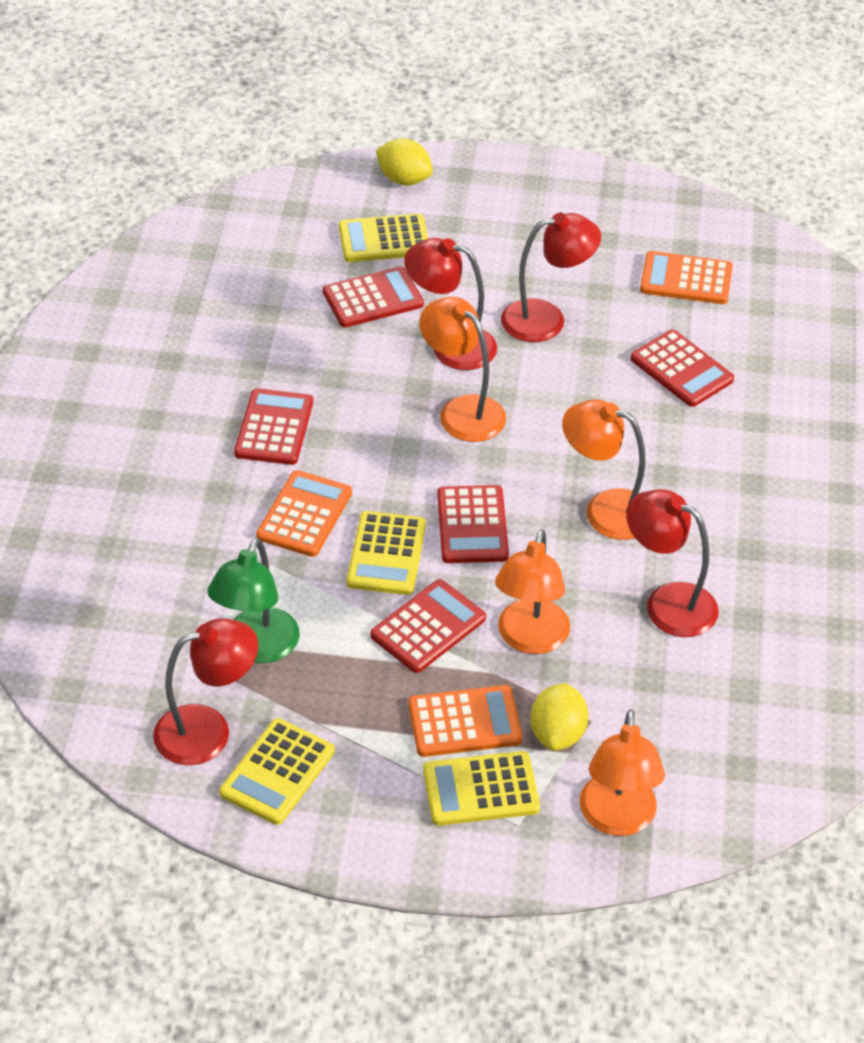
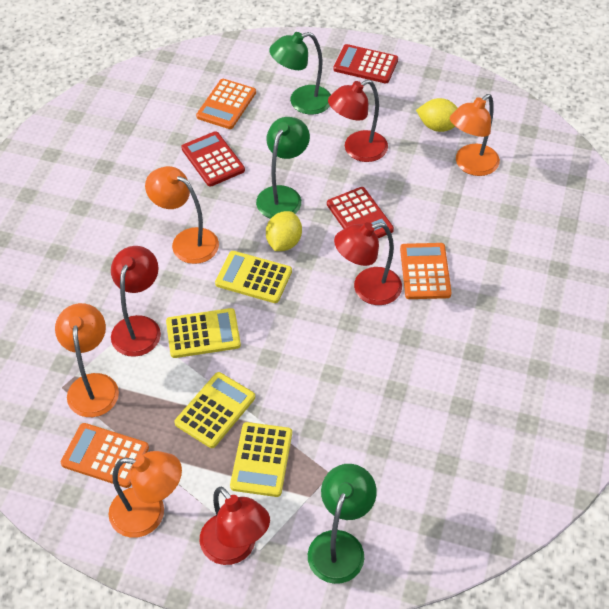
green lamp: 1 -> 3
red calculator: 5 -> 3

